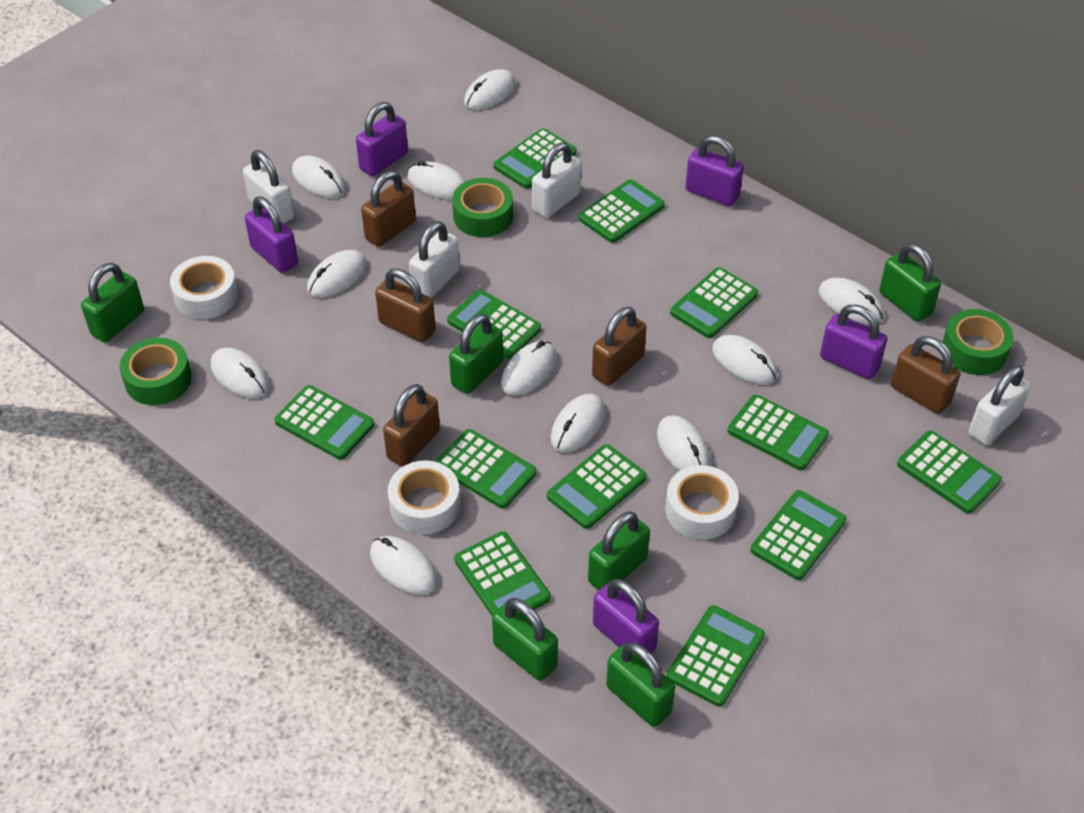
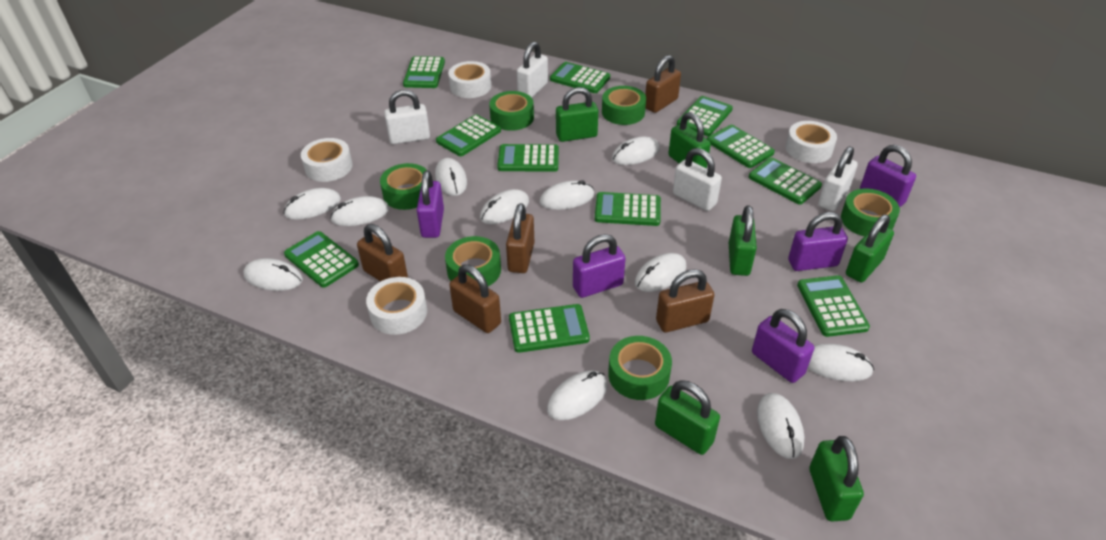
green calculator: 12 -> 11
green tape: 3 -> 6
white tape: 3 -> 4

